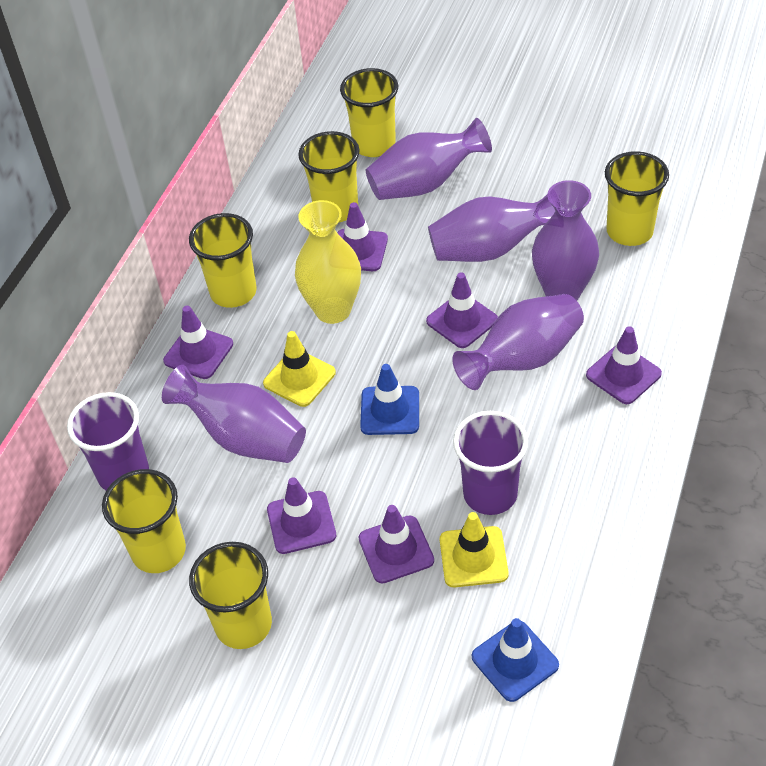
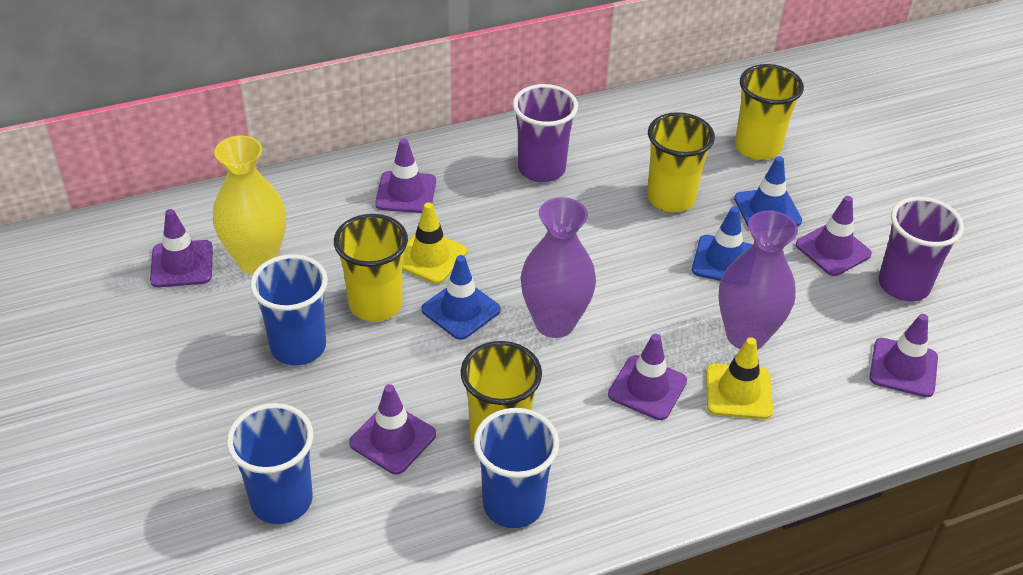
blue cup: 0 -> 3
blue traffic cone: 2 -> 3
purple vase: 5 -> 2
yellow cup: 6 -> 4

